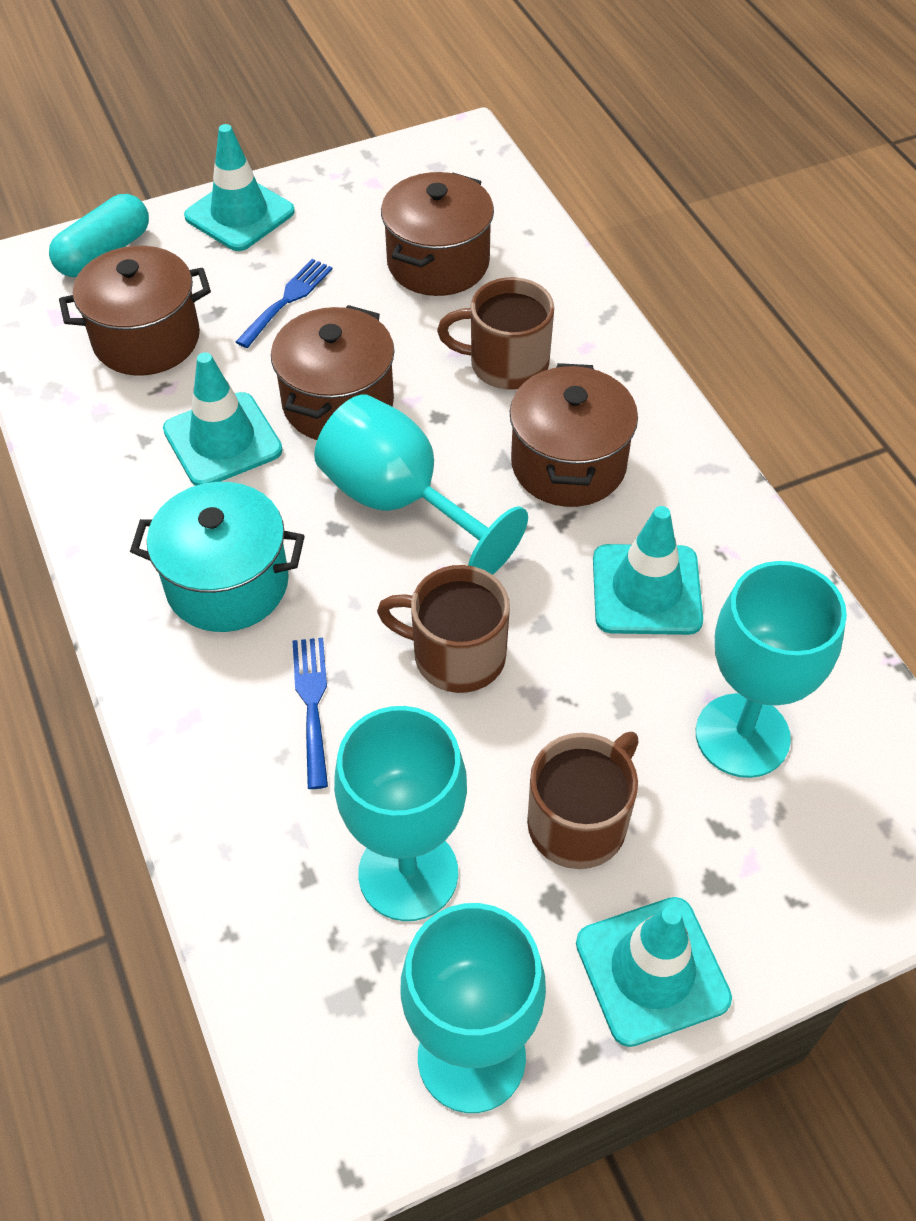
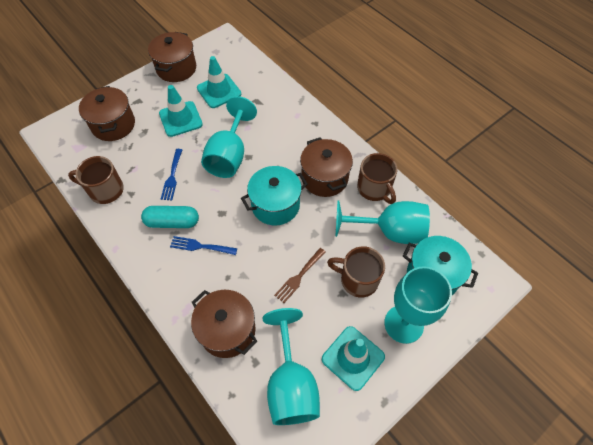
brown fork: 0 -> 1
turquoise pot: 1 -> 2
turquoise traffic cone: 4 -> 3

